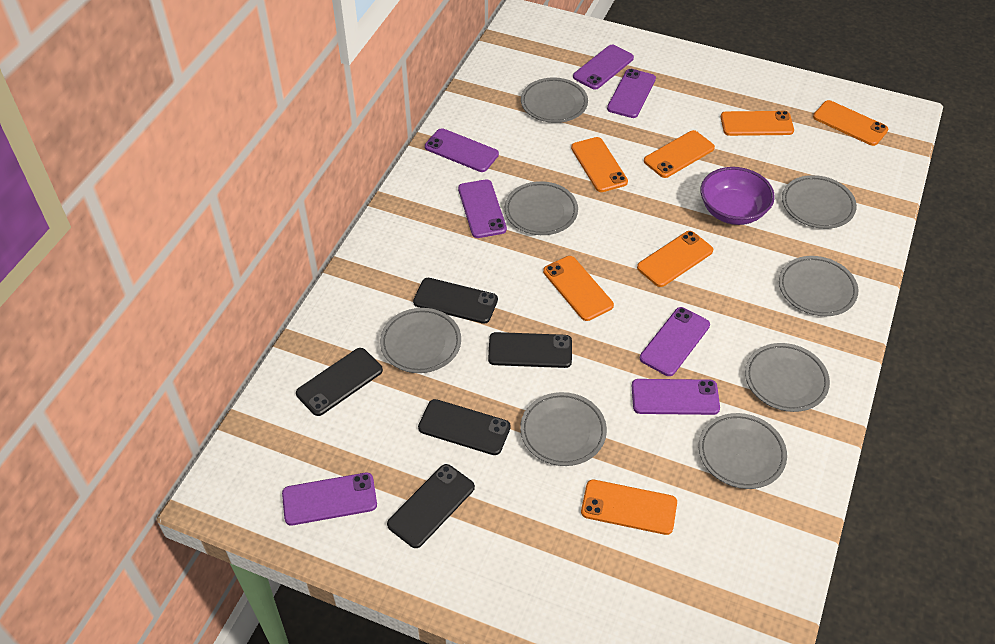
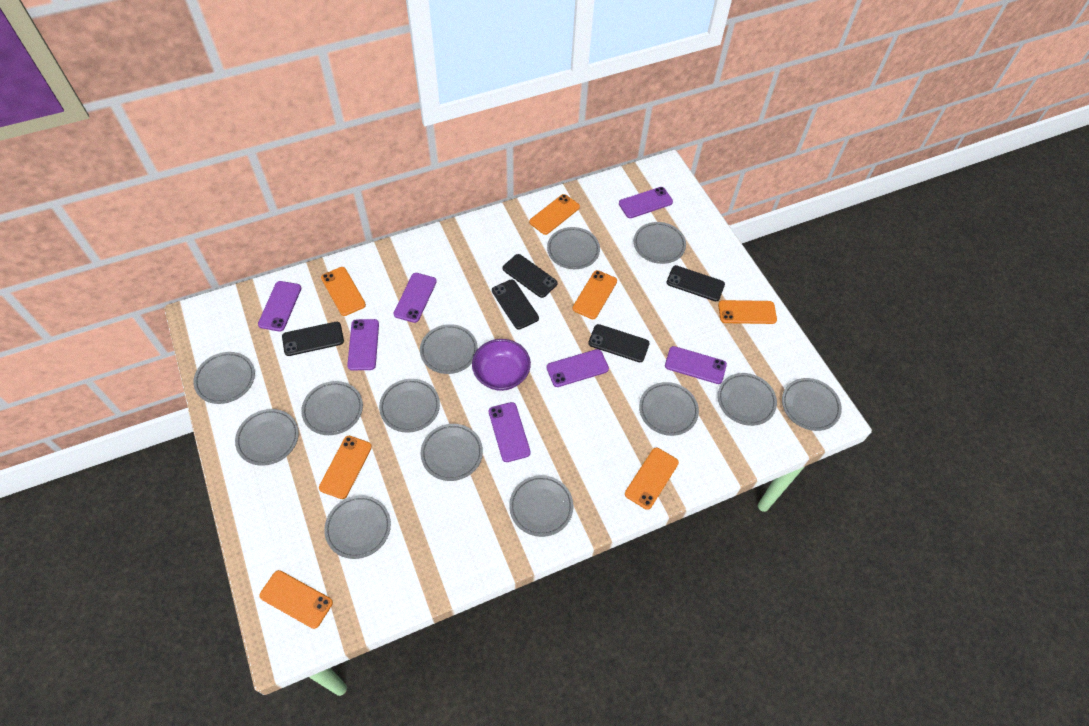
grey plate: 8 -> 13

